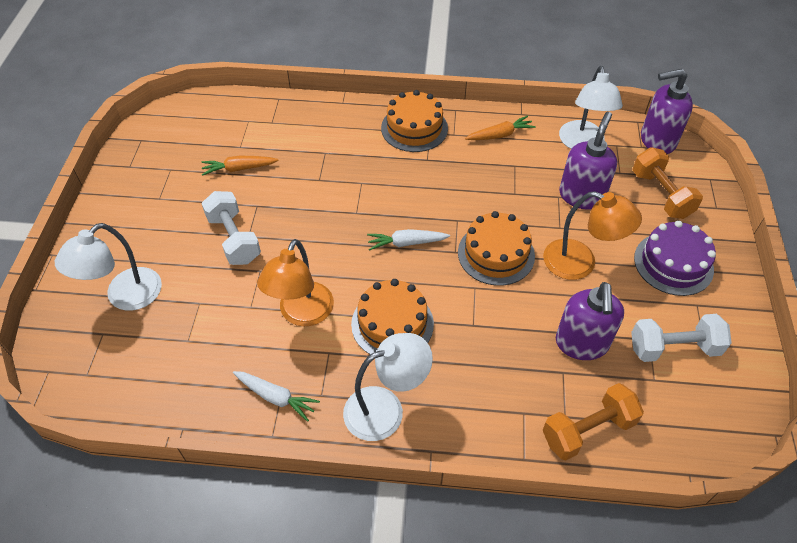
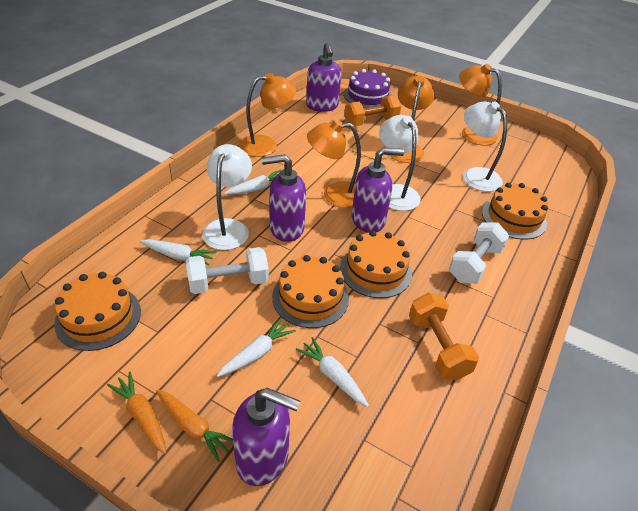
orange cake: 3 -> 4
orange lamp: 2 -> 4
purple soap dispenser: 3 -> 4
white carrot: 2 -> 4

